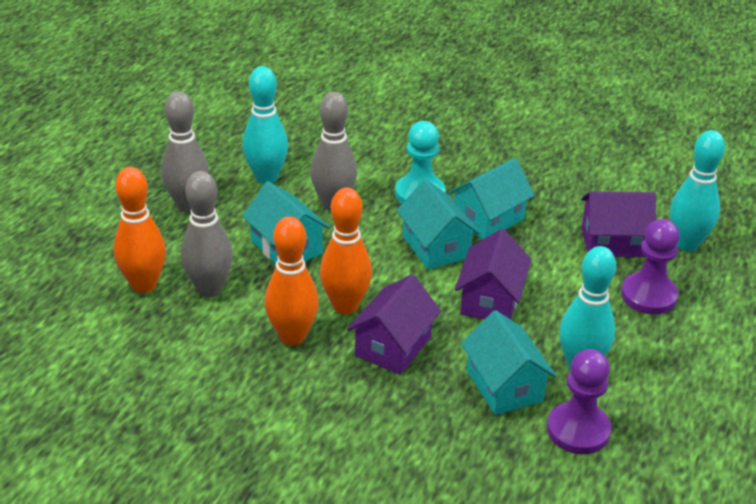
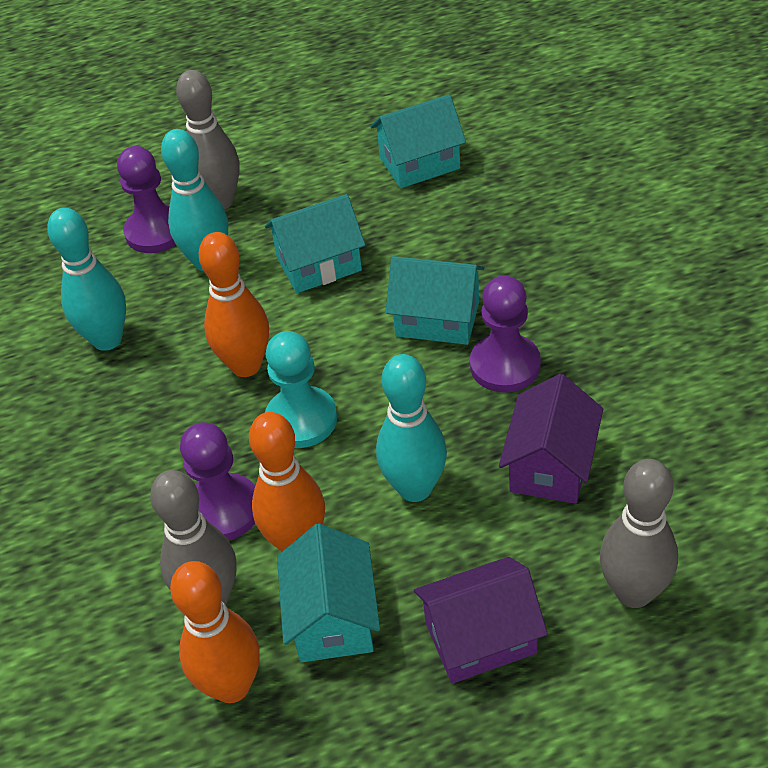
purple house: 3 -> 2
purple pawn: 2 -> 3

